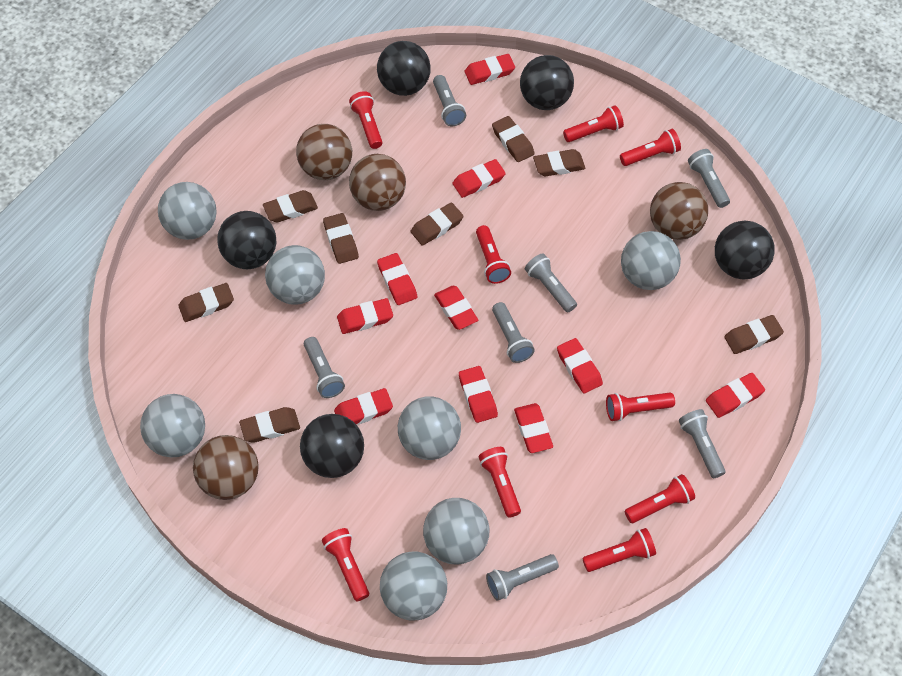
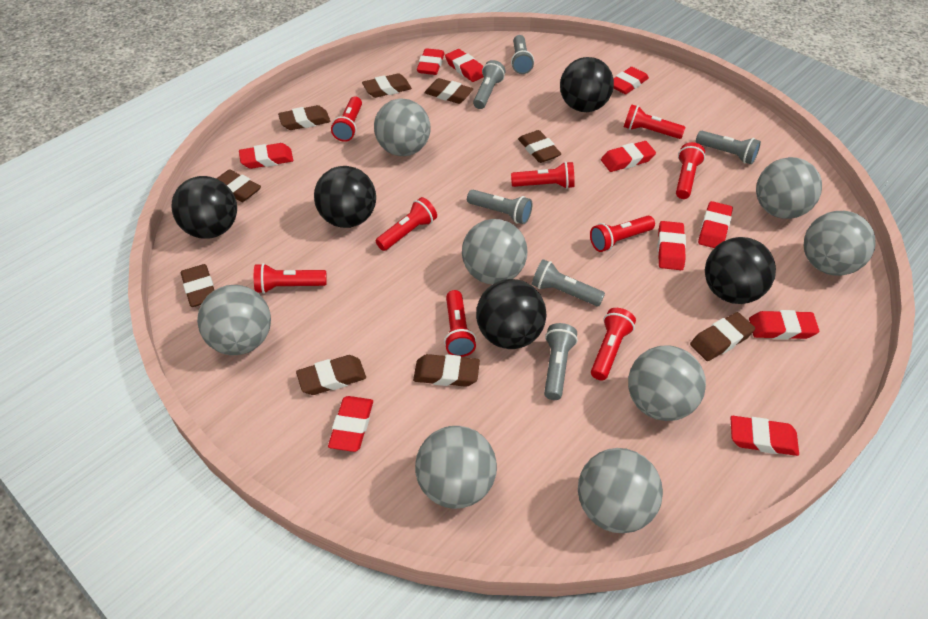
brown ball: 4 -> 0
brown eraser: 8 -> 9
grey ball: 7 -> 8
grey flashlight: 7 -> 6

